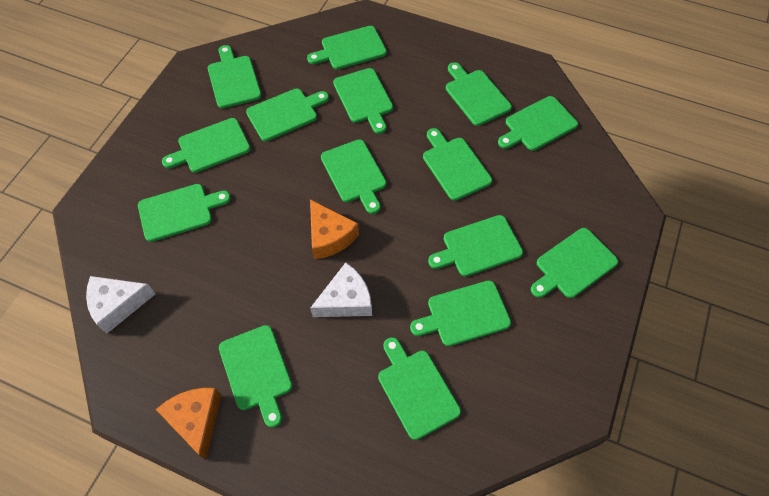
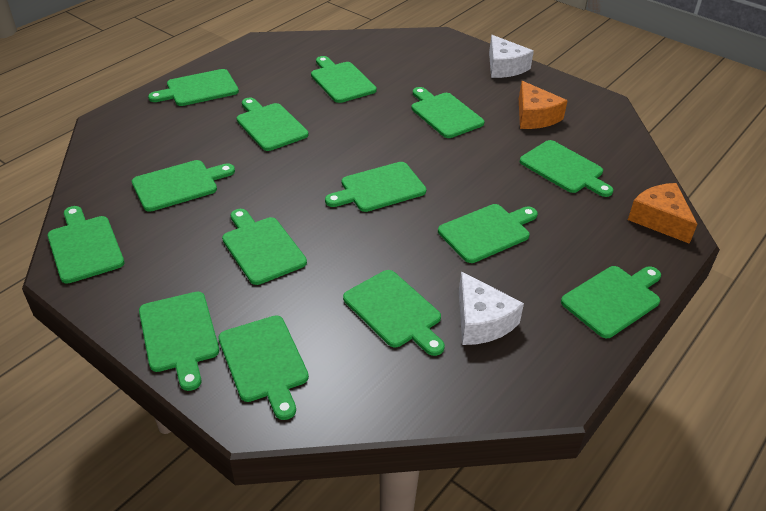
green cutting board: 15 -> 14

